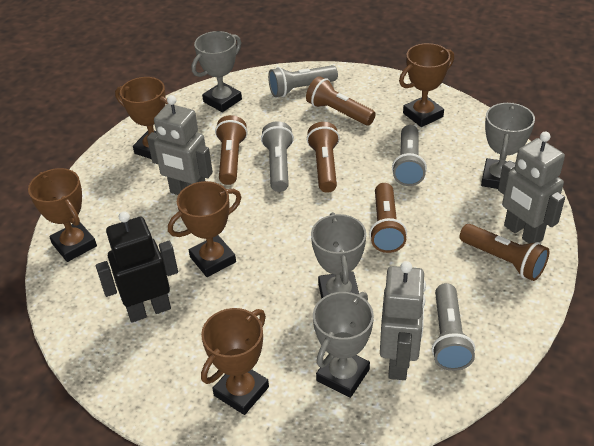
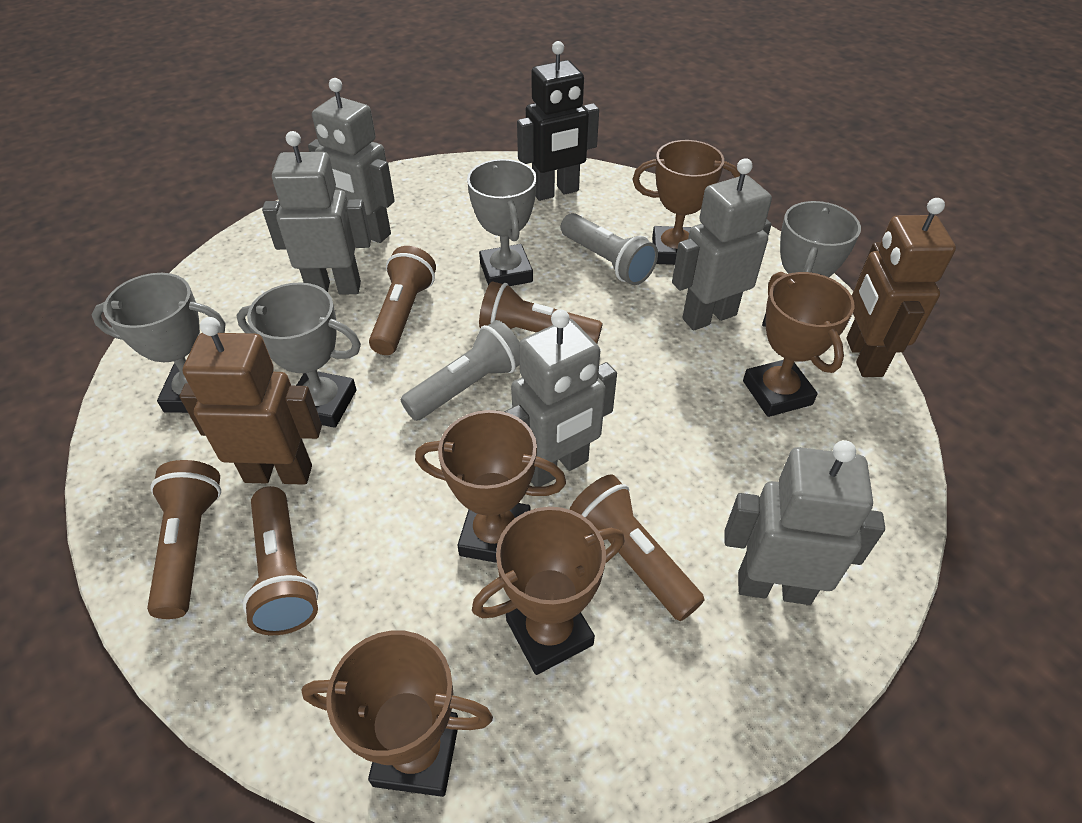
brown robot: 0 -> 2
grey flashlight: 4 -> 2
grey robot: 3 -> 5

